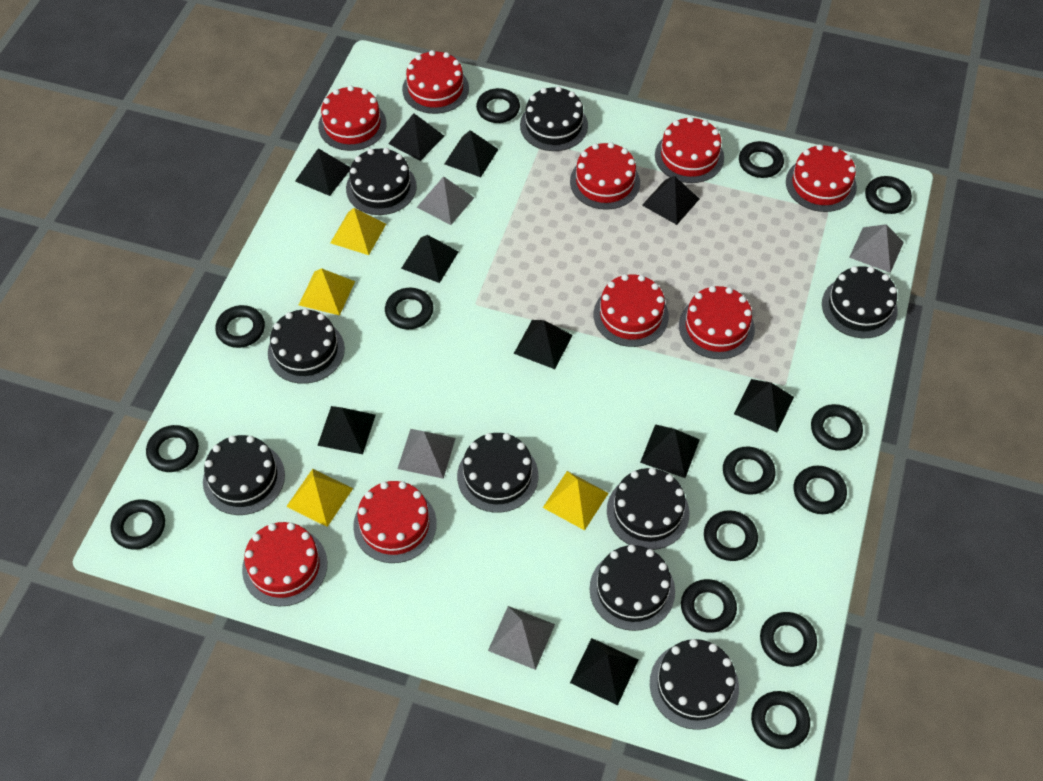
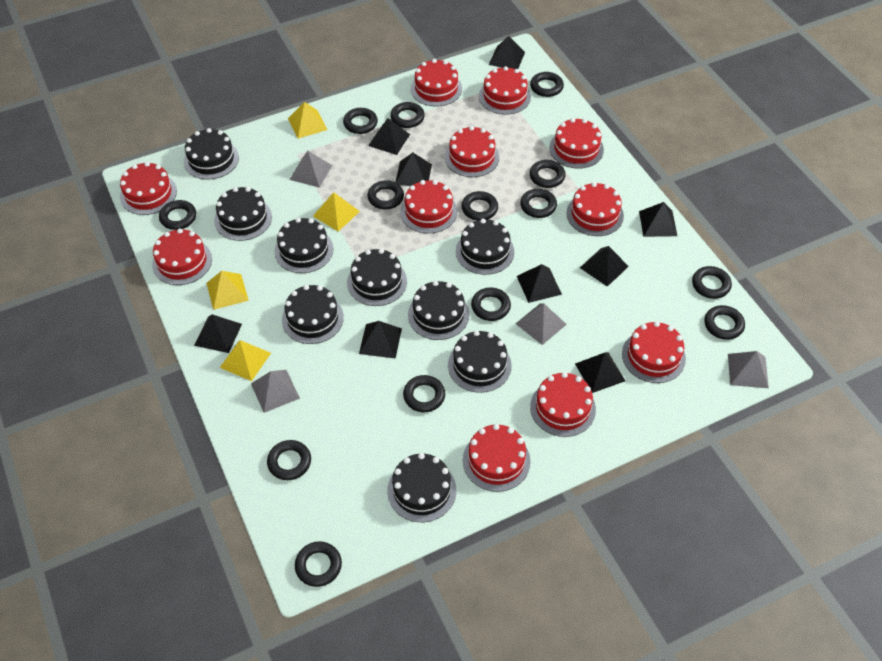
black pyramid: 10 -> 9
red cake: 9 -> 11

